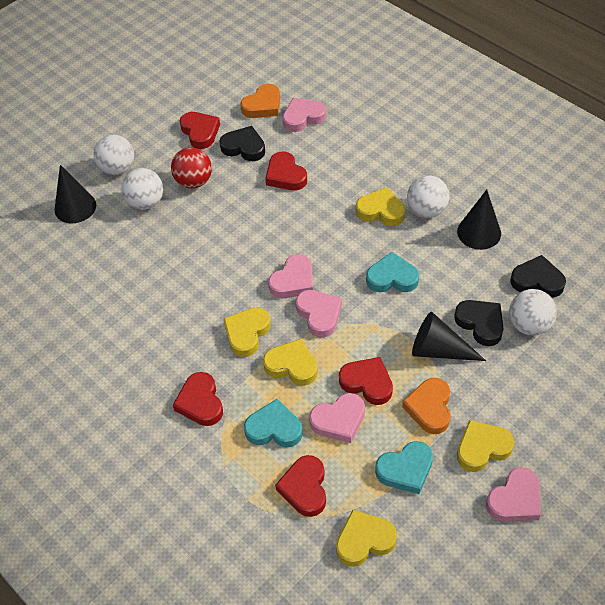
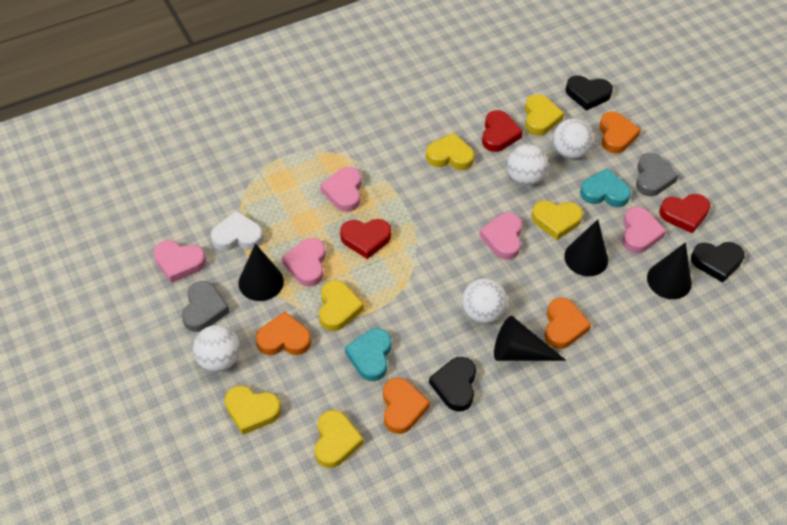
black cone: 3 -> 4
grey heart: 0 -> 2
orange heart: 2 -> 4
red ball: 1 -> 0
red heart: 5 -> 3
turquoise heart: 3 -> 2
white heart: 0 -> 1
yellow heart: 5 -> 6

